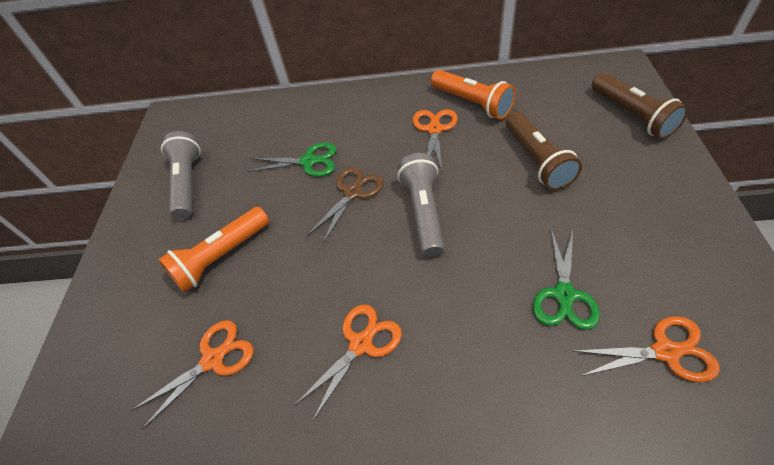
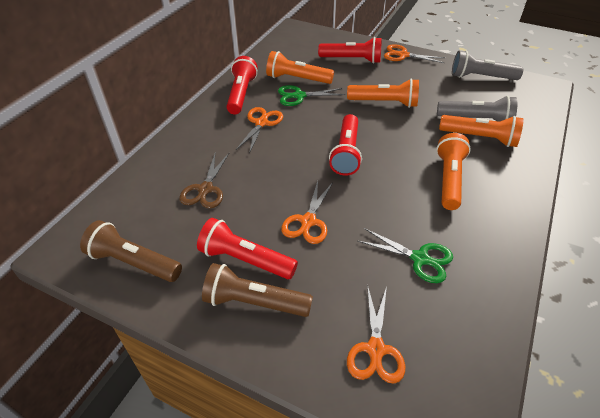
orange flashlight: 2 -> 4
red flashlight: 0 -> 4

